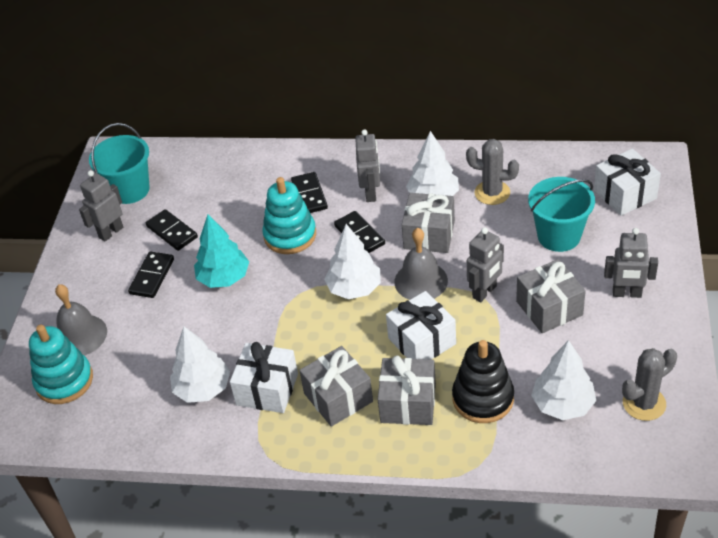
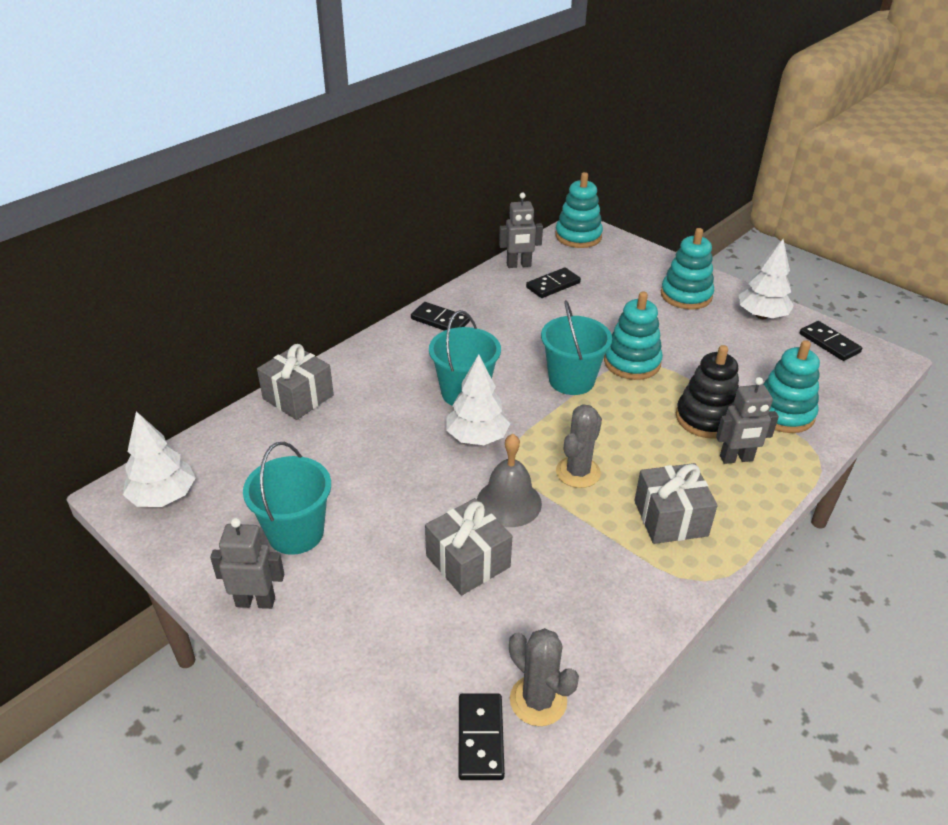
grey bell: 2 -> 1
grey gift: 4 -> 3
grey robot: 4 -> 3
turquoise bucket: 2 -> 3
turquoise stacking toy: 2 -> 4
turquoise tree: 1 -> 0
white gift: 3 -> 0
white tree: 4 -> 3

